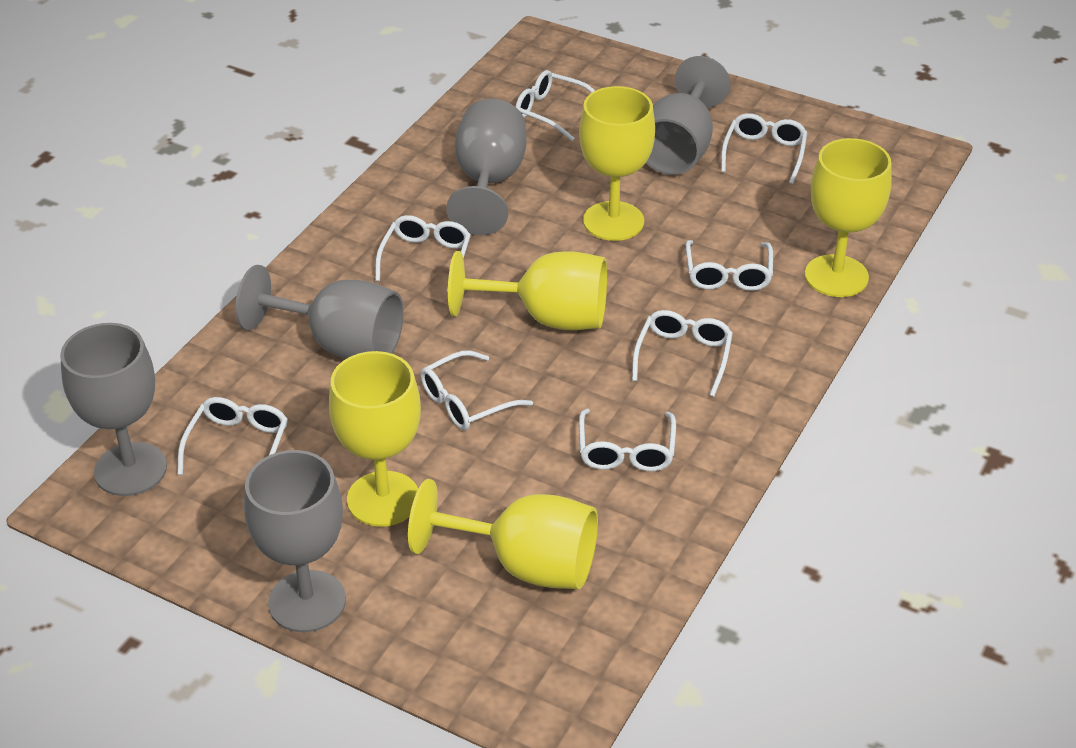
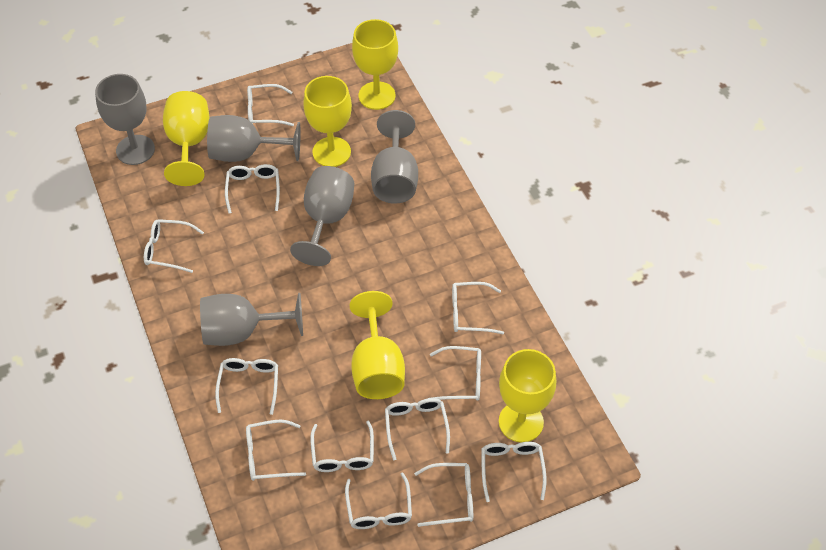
white glasses: 8 -> 12

